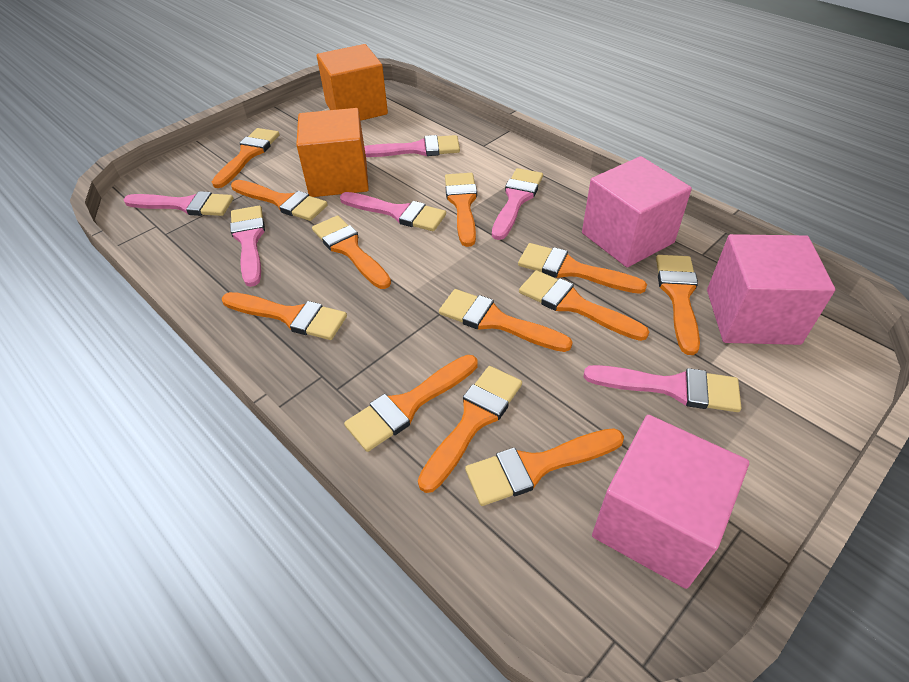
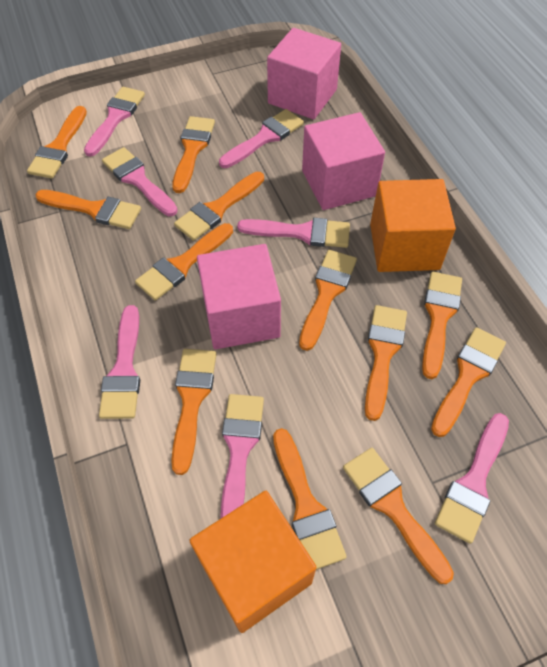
pink brush: 6 -> 7

